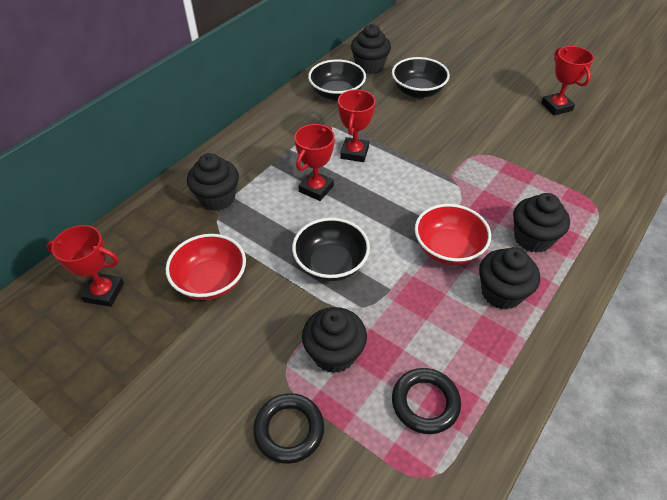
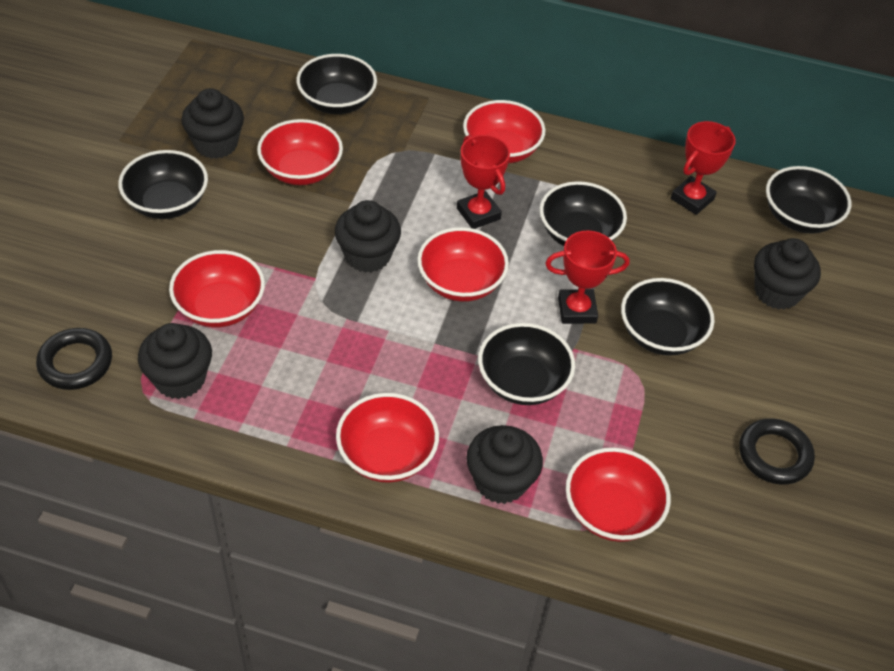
black bowl: 3 -> 6
red bowl: 2 -> 6
red trophy: 4 -> 3

